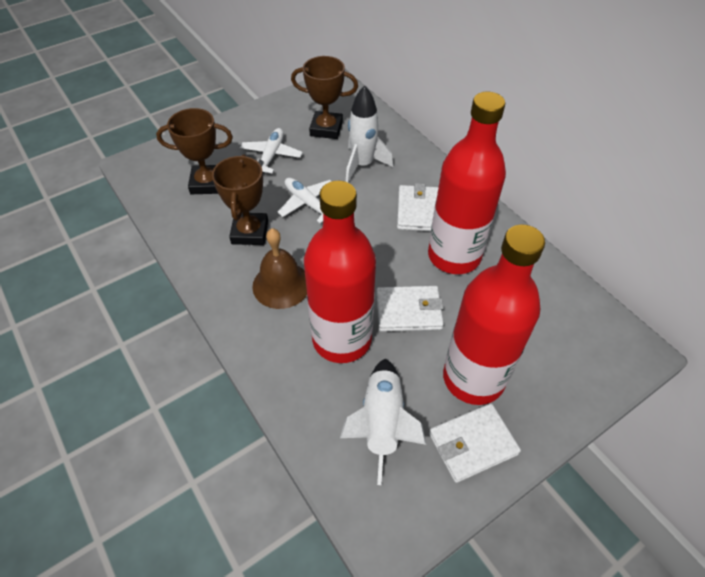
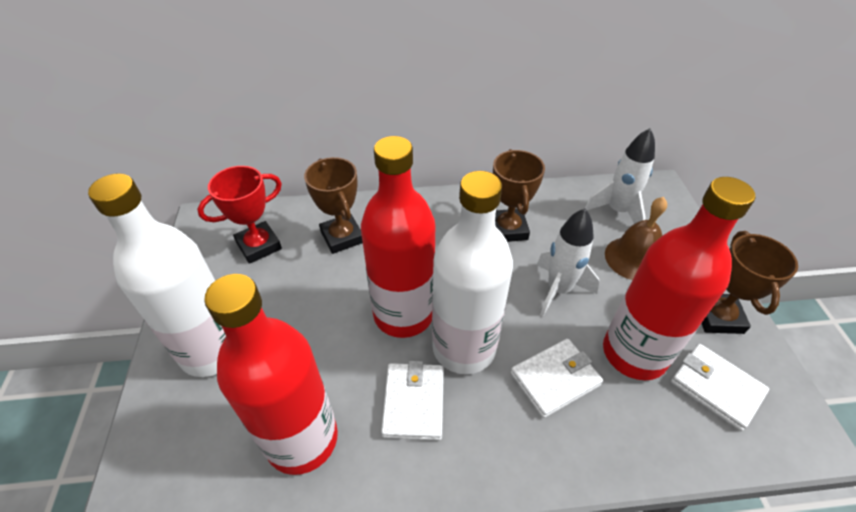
red trophy: 0 -> 1
white bottle: 0 -> 2
white plane: 2 -> 0

